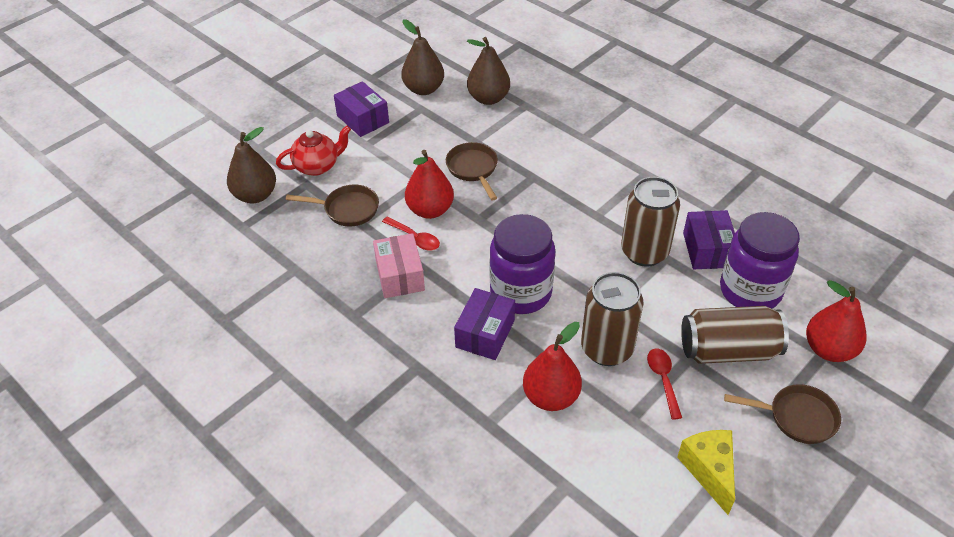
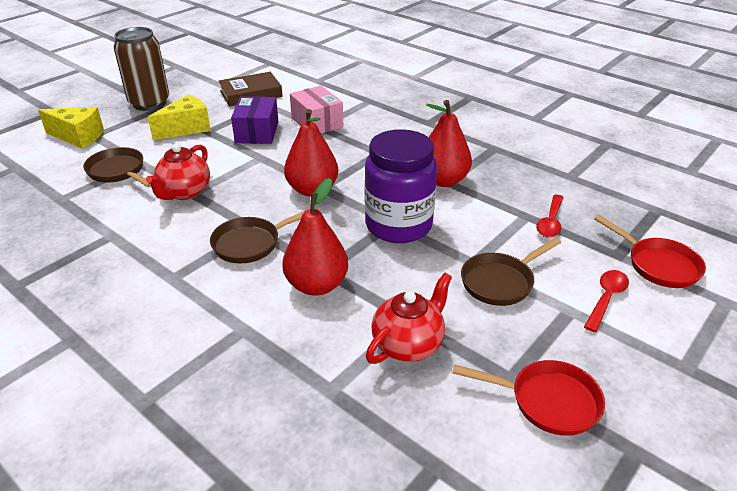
brown book: 0 -> 1
brown can: 3 -> 1
brown pear: 3 -> 0
purple box: 3 -> 1
purple jar: 2 -> 1
red pan: 0 -> 2
red teapot: 1 -> 2
yellow cheese: 1 -> 2

